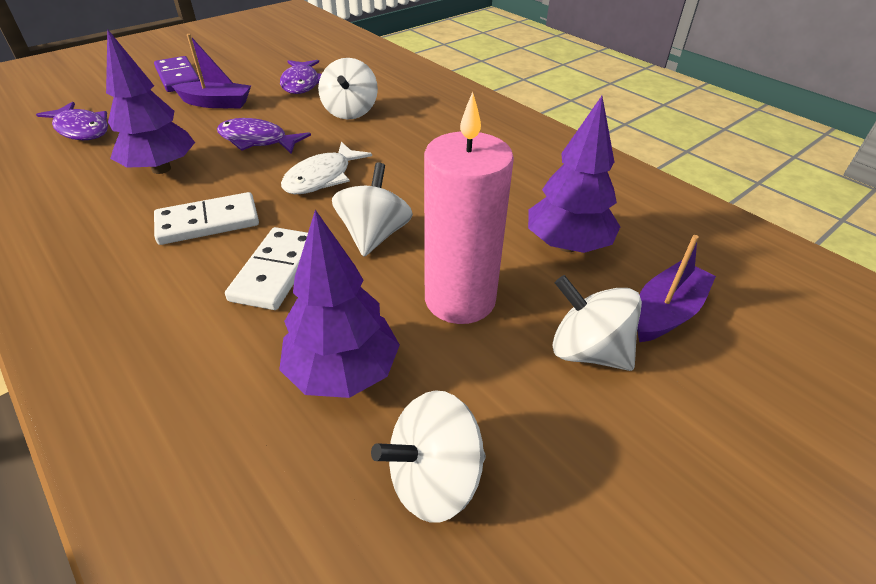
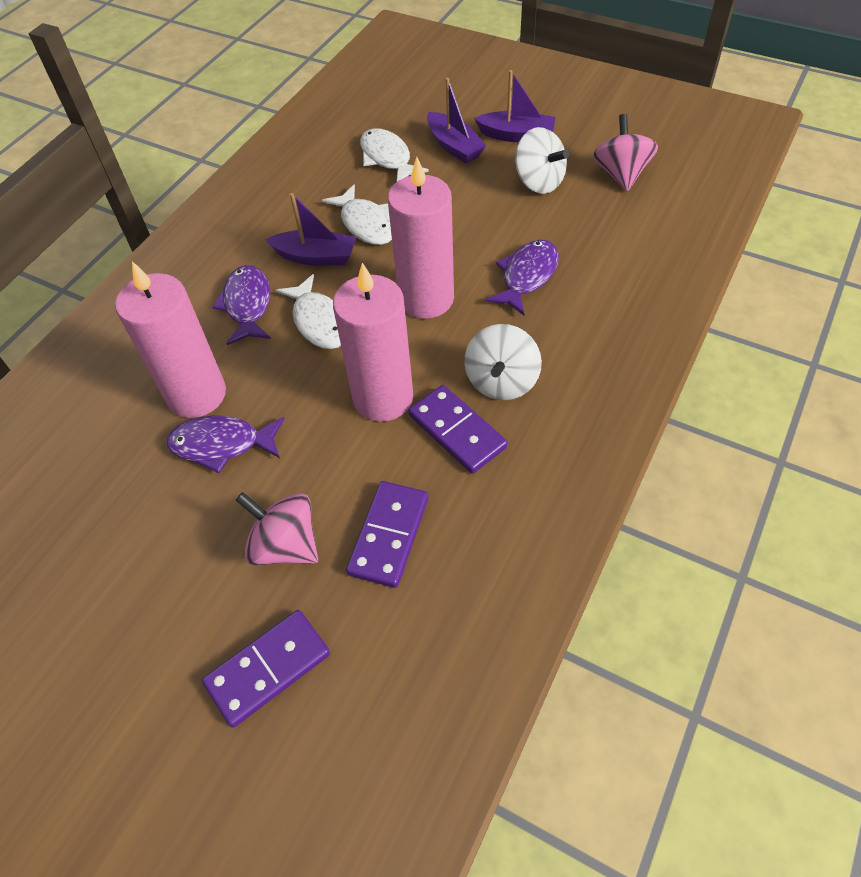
pink candle: 1 -> 3
pink spinning top: 0 -> 2
purple boat: 2 -> 3
purple domino: 1 -> 3
purple tree: 3 -> 0
white domino: 2 -> 0
white fish: 1 -> 3
white spinning top: 4 -> 2

